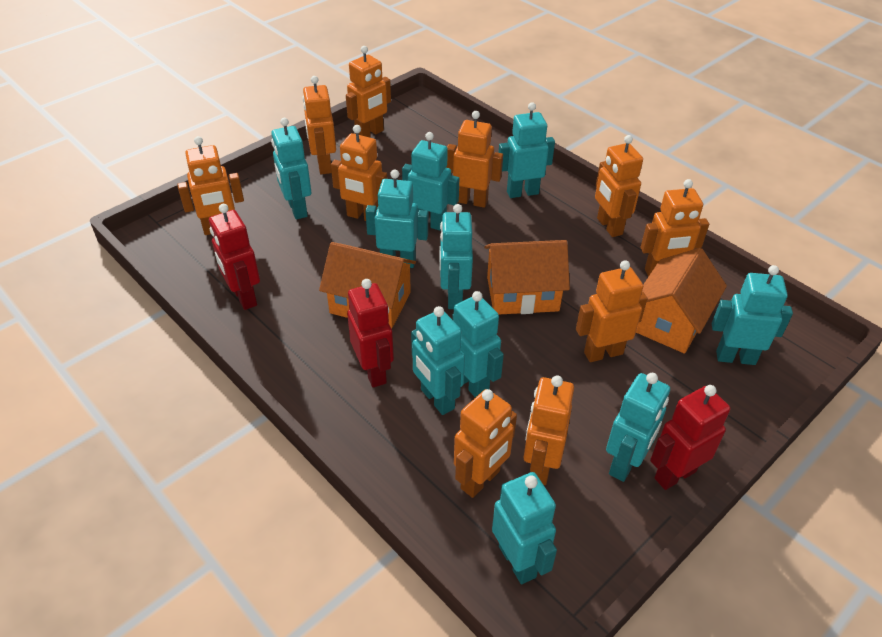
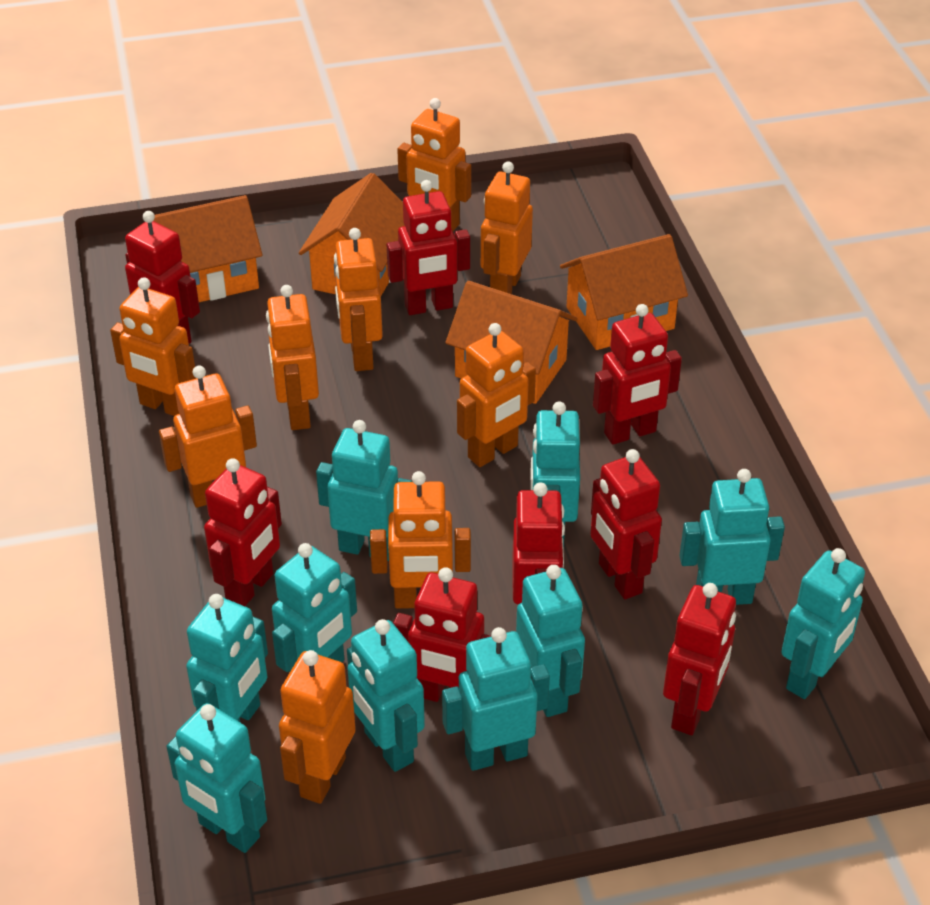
orange house: 3 -> 4
orange robot: 10 -> 9
red robot: 3 -> 8

